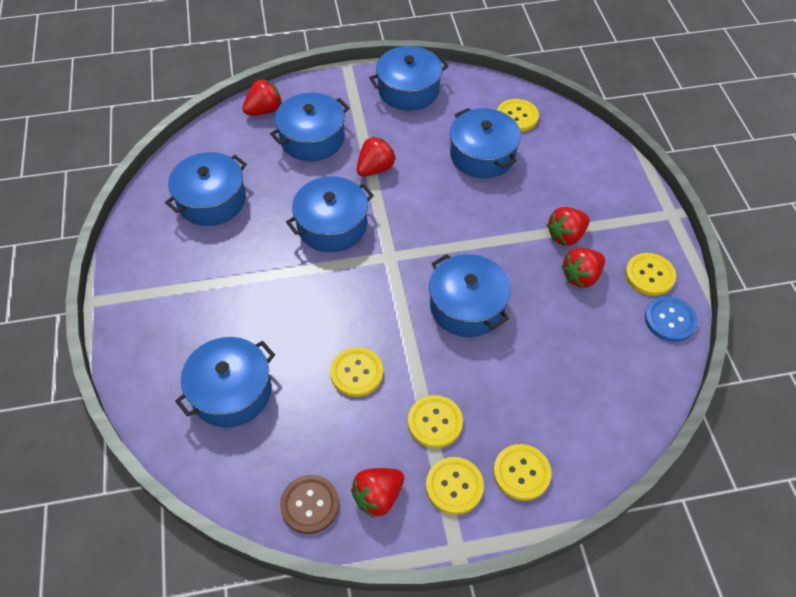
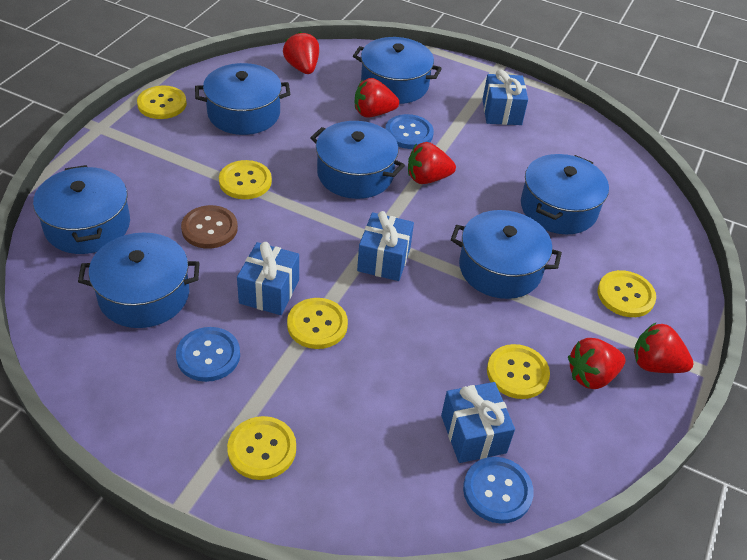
blue button: 1 -> 3
blue gift: 0 -> 4

